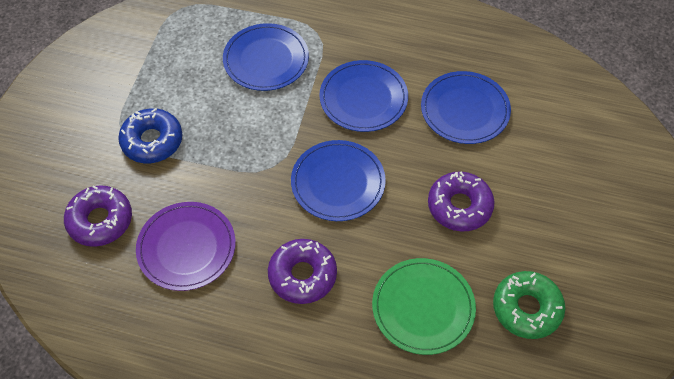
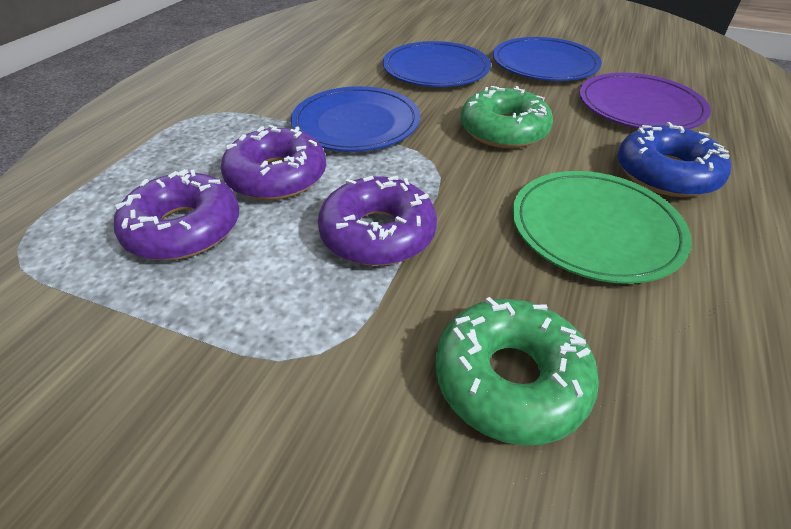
blue plate: 4 -> 3
green donut: 1 -> 2

